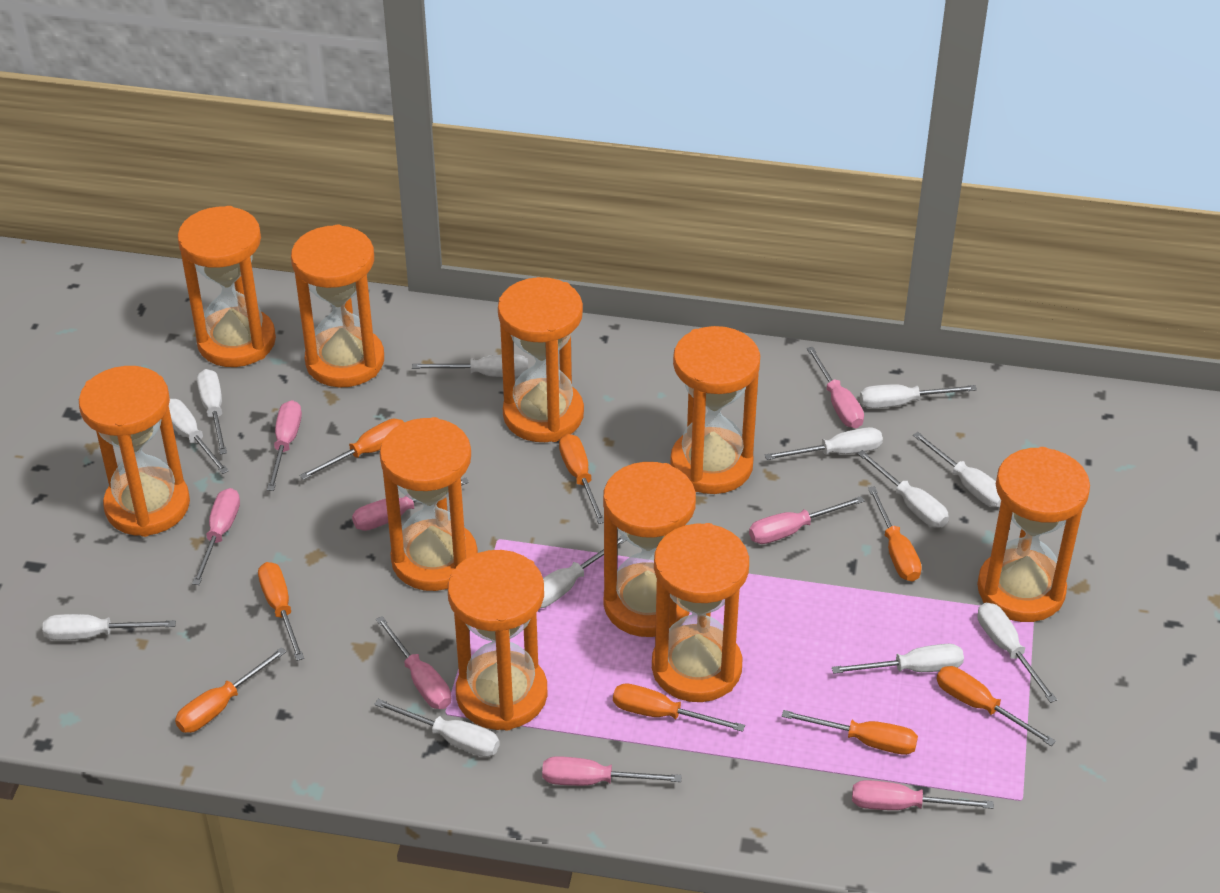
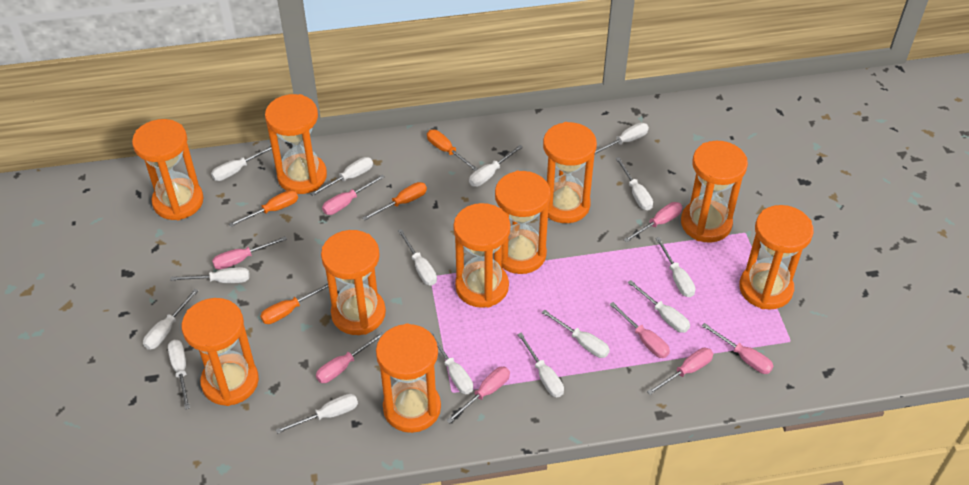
orange screwdriver: 8 -> 4
white screwdriver: 12 -> 15

